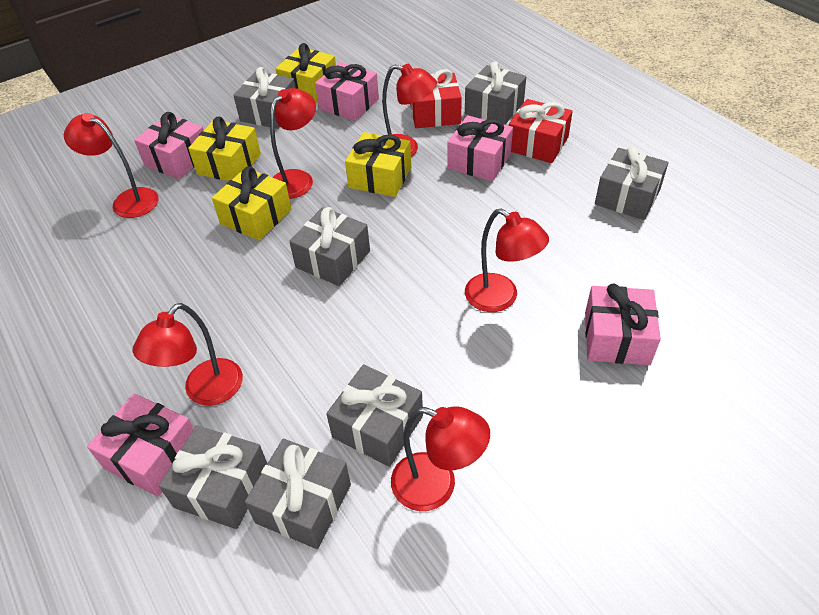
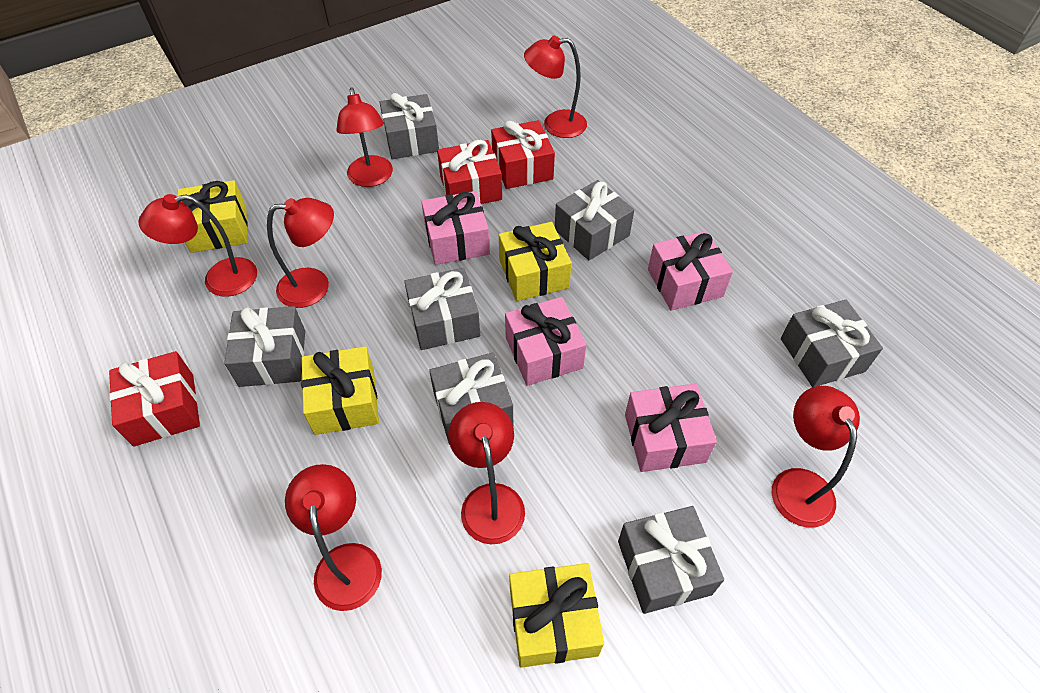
pink gift: 5 -> 4
red gift: 2 -> 3
red lamp: 6 -> 7

